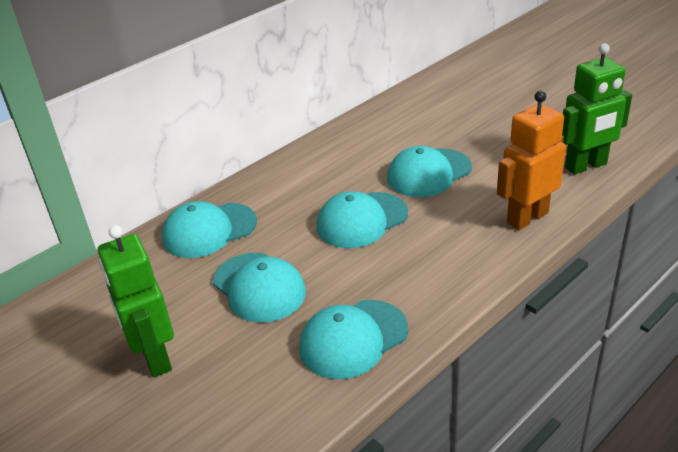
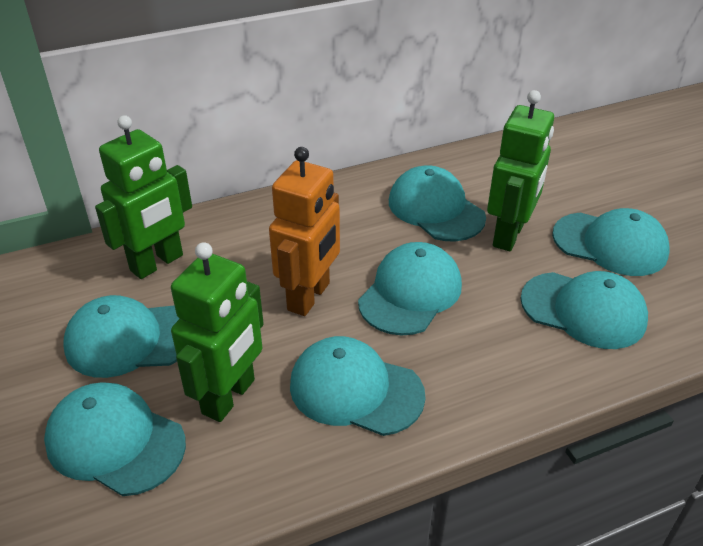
green robot: 2 -> 3
turquoise cap: 5 -> 7

